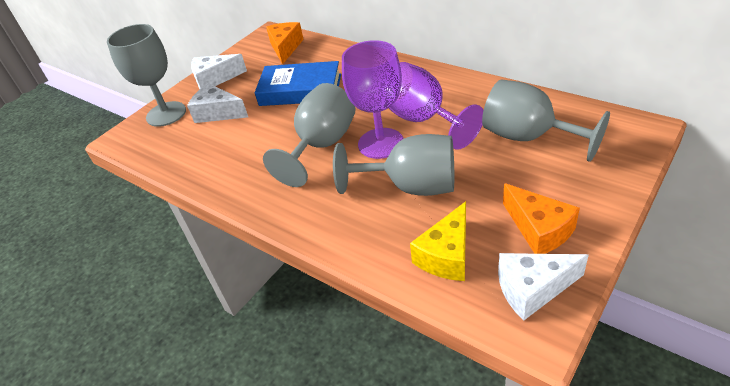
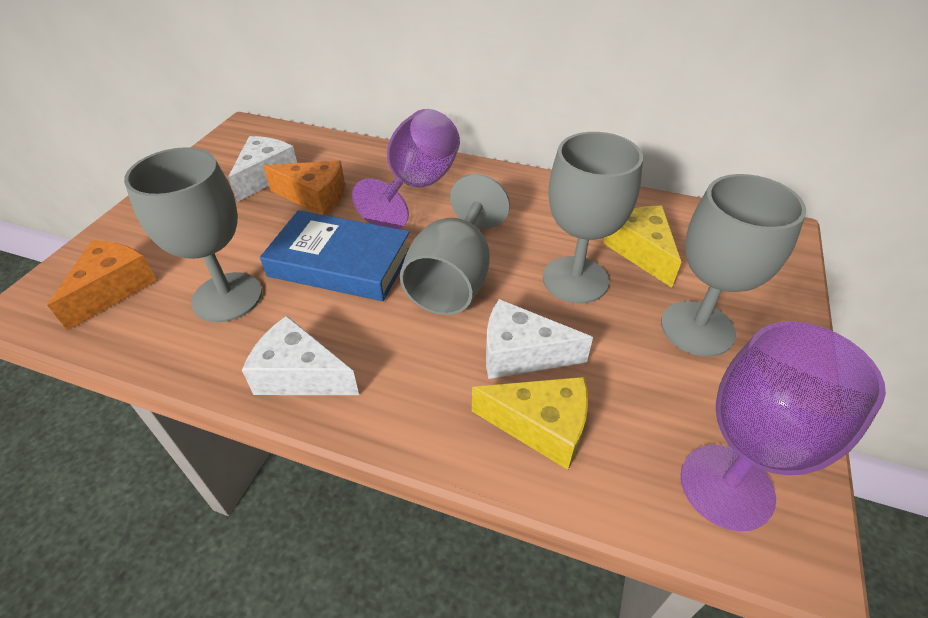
yellow cheese: 1 -> 2

